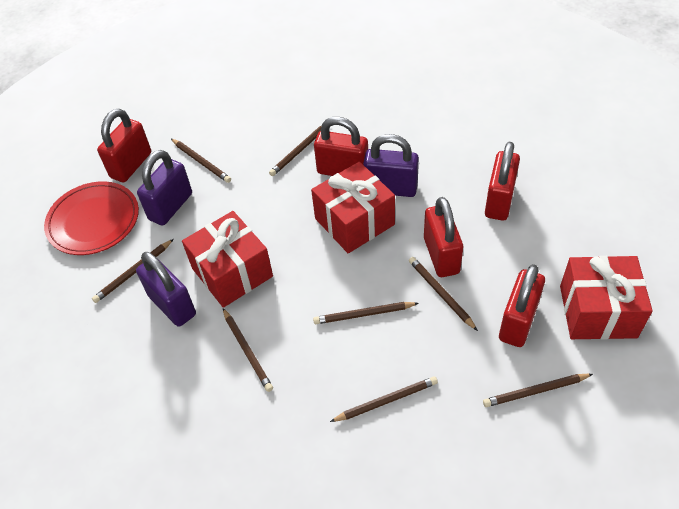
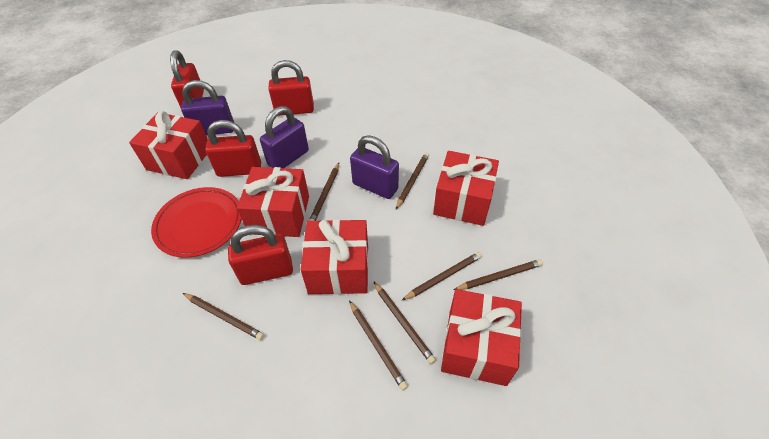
brown pencil: 8 -> 7
red gift: 3 -> 5
red padlock: 5 -> 4

